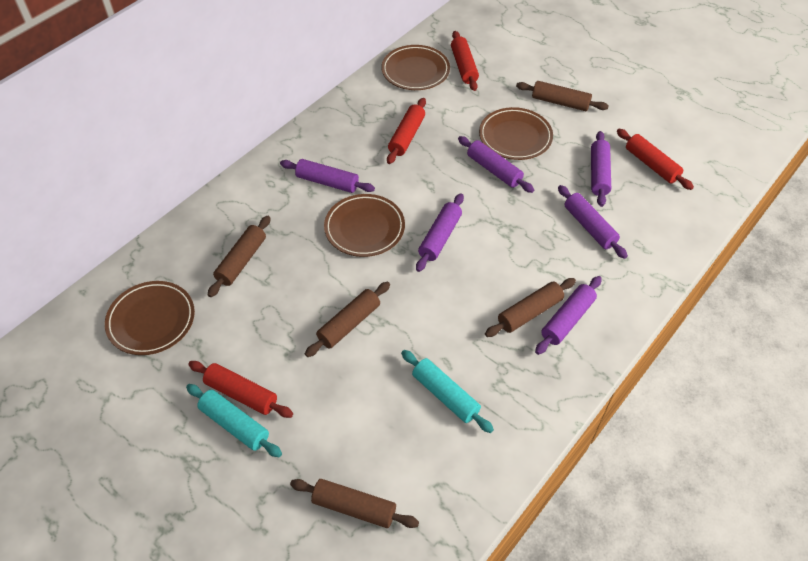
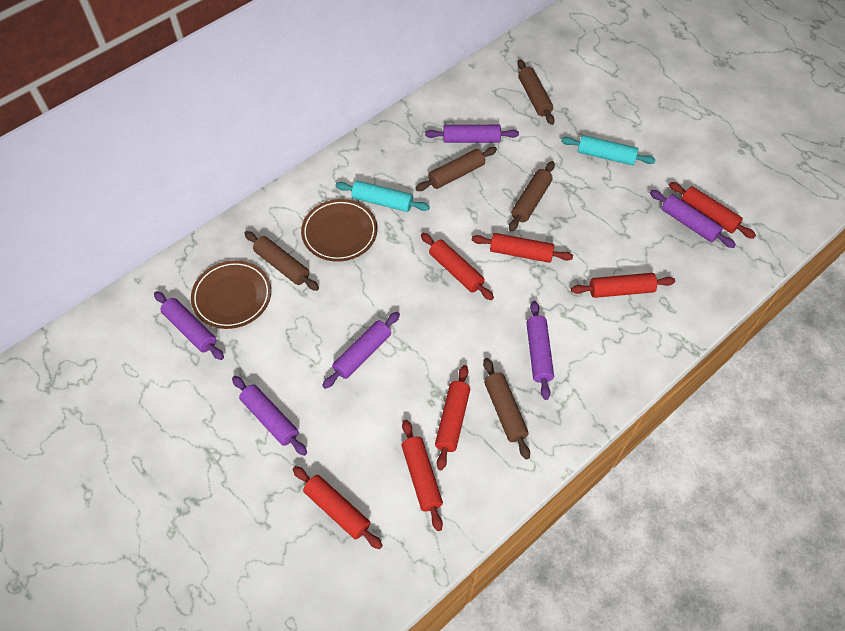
brown plate: 4 -> 2
red rolling pin: 4 -> 7

